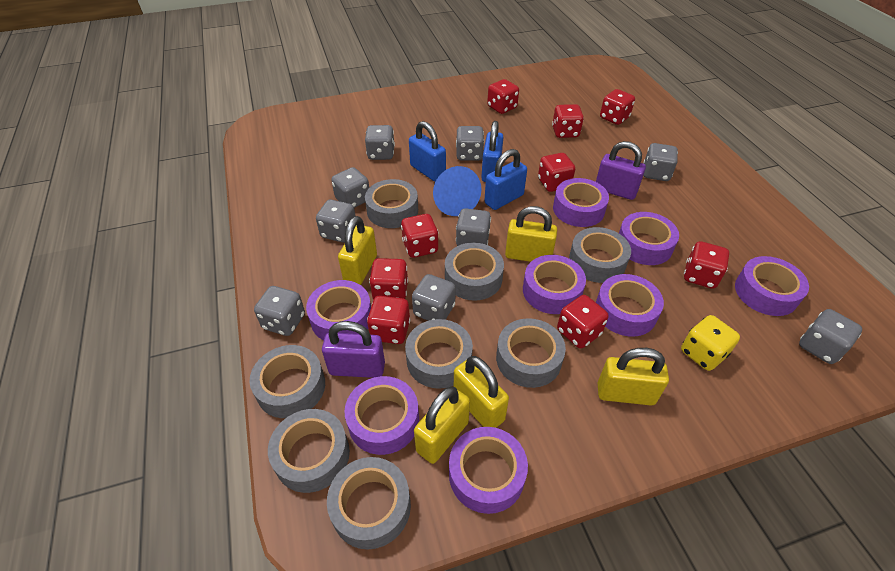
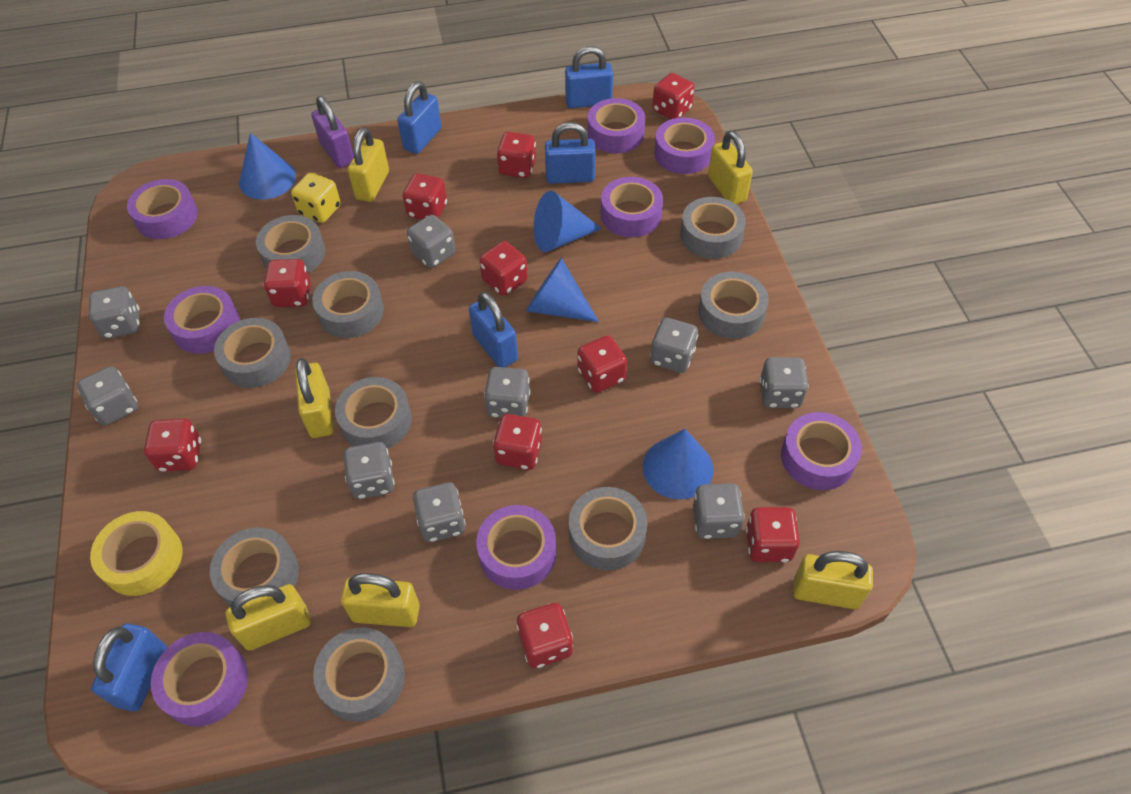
blue cone: 1 -> 4
blue padlock: 3 -> 5
grey tape: 8 -> 9
purple padlock: 2 -> 1
red dice: 9 -> 10
yellow padlock: 5 -> 6
yellow tape: 0 -> 1

